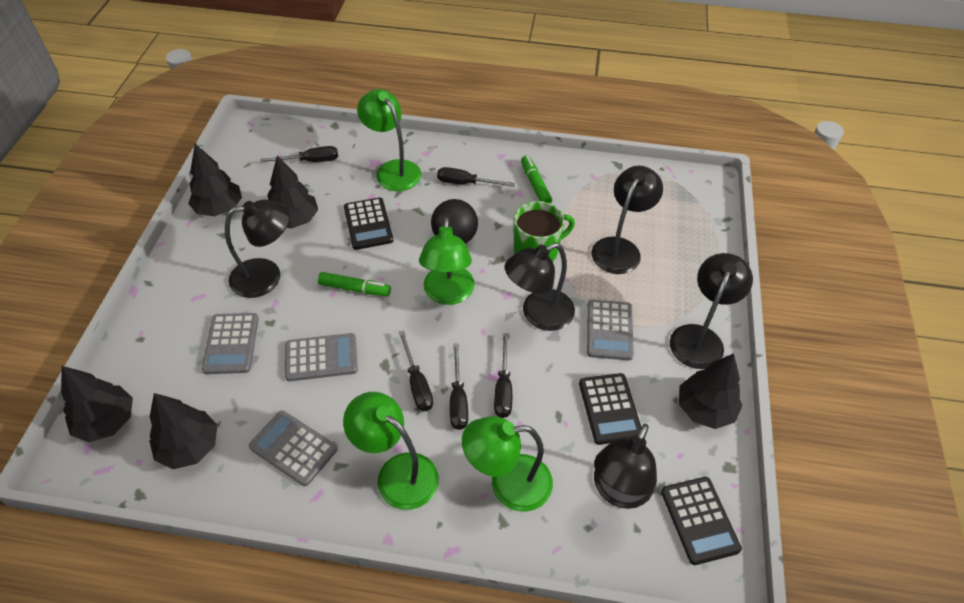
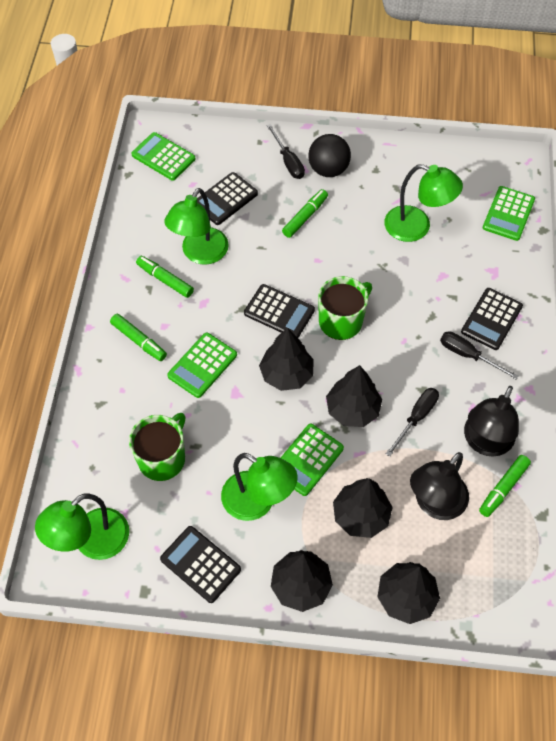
black calculator: 3 -> 4
black lamp: 5 -> 2
black screwdriver: 5 -> 3
green calculator: 0 -> 4
green marker: 2 -> 4
green mug: 1 -> 2
grey calculator: 4 -> 0

